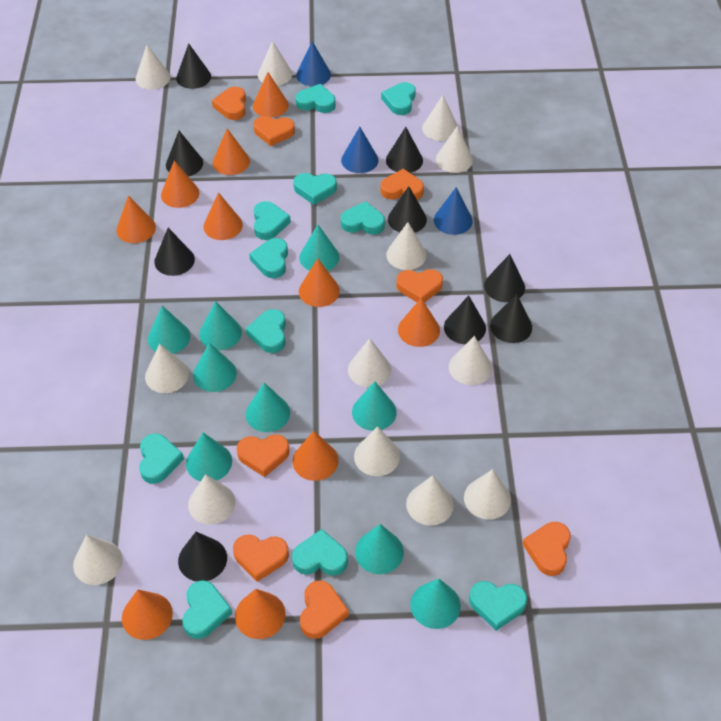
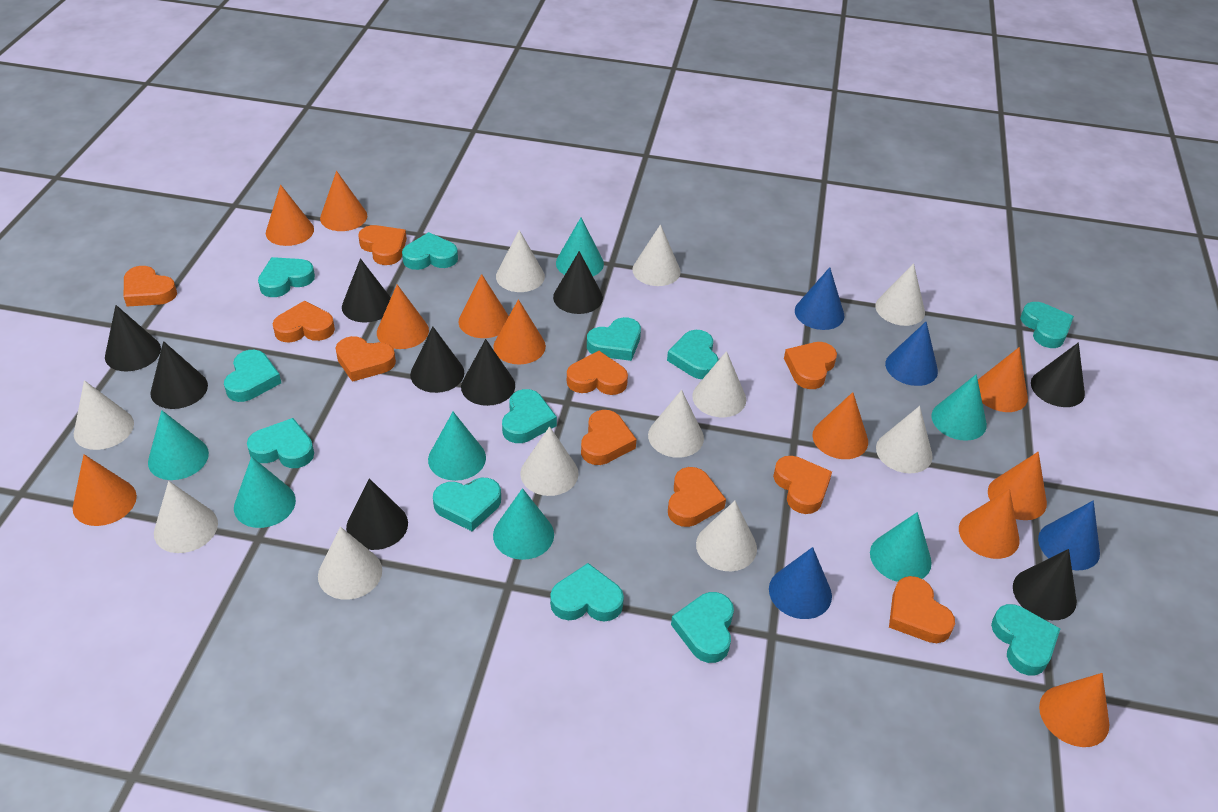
blue cone: 3 -> 4
orange cone: 10 -> 11
orange heart: 8 -> 10
turquoise cone: 9 -> 7
turquoise heart: 11 -> 12
white cone: 13 -> 11

